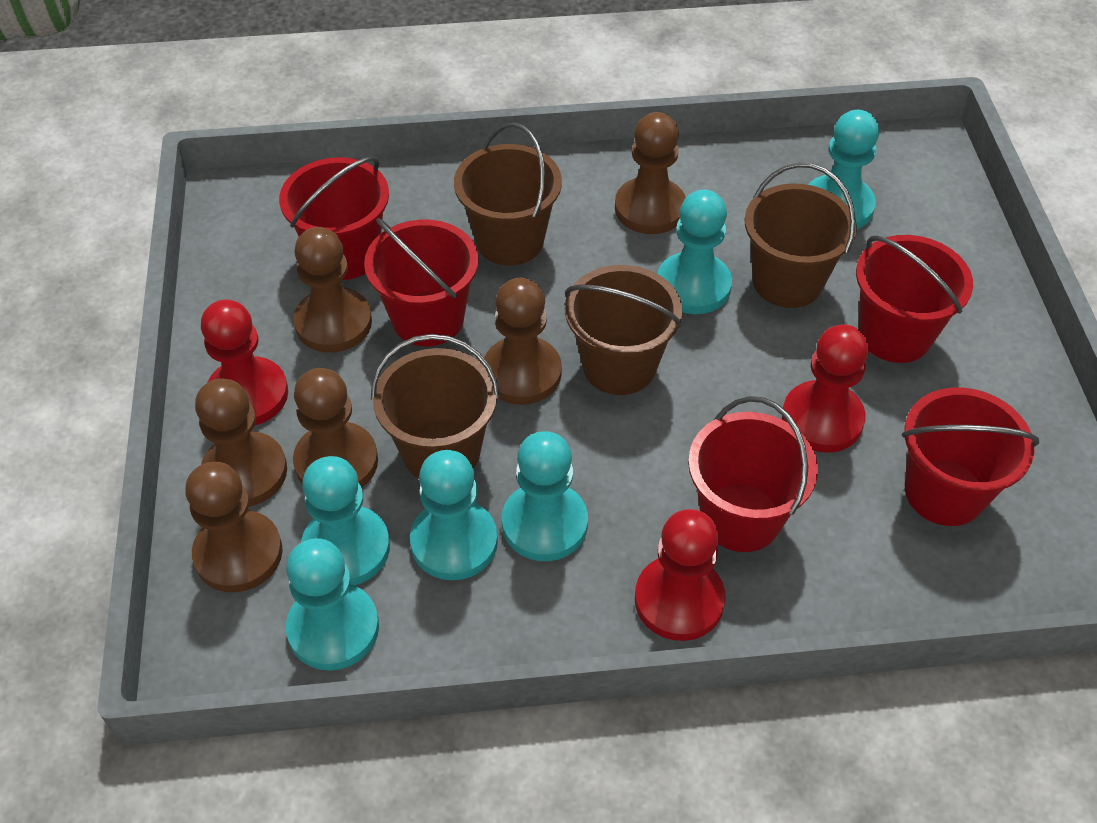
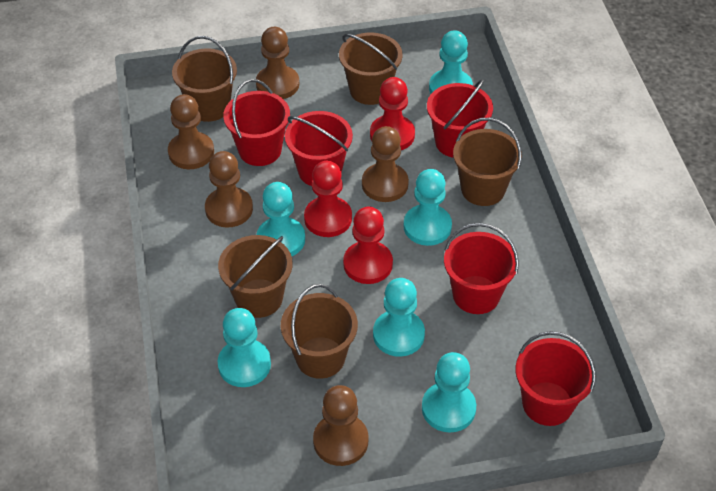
brown bucket: 4 -> 5
brown pawn: 6 -> 5

